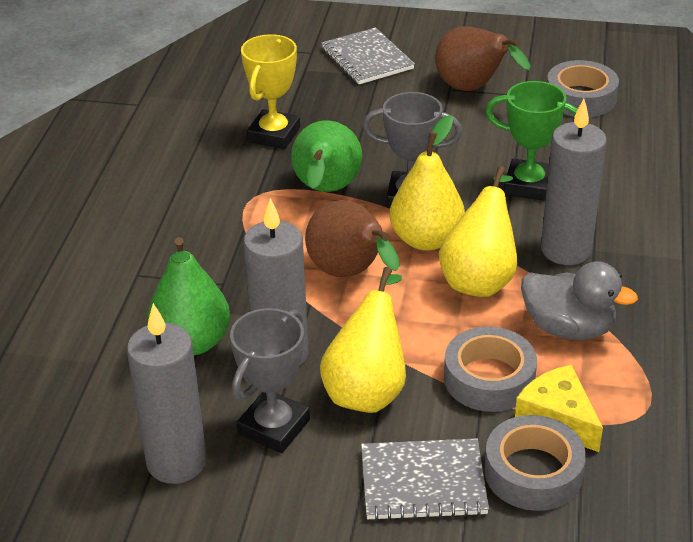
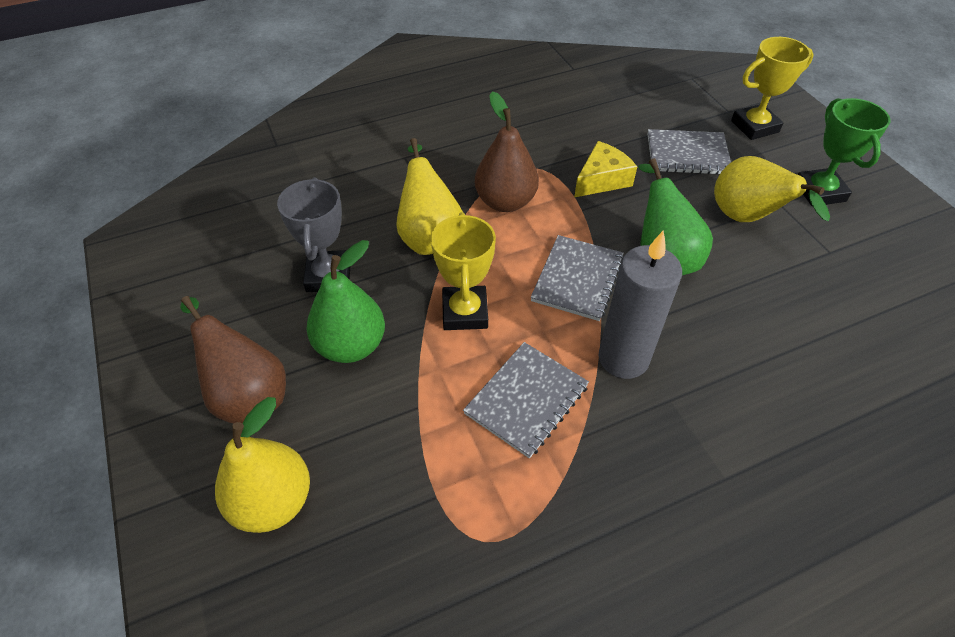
grey candle: 3 -> 1
grey duck: 1 -> 0
grey notebook: 2 -> 3
grey tape: 3 -> 0
grey trophy: 2 -> 1
yellow trophy: 1 -> 2

